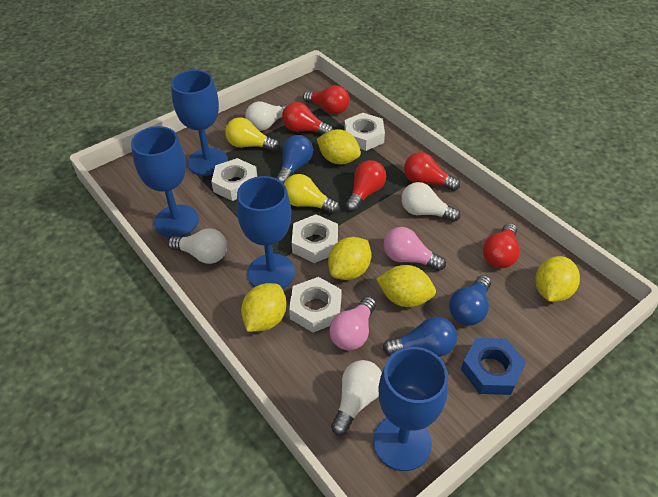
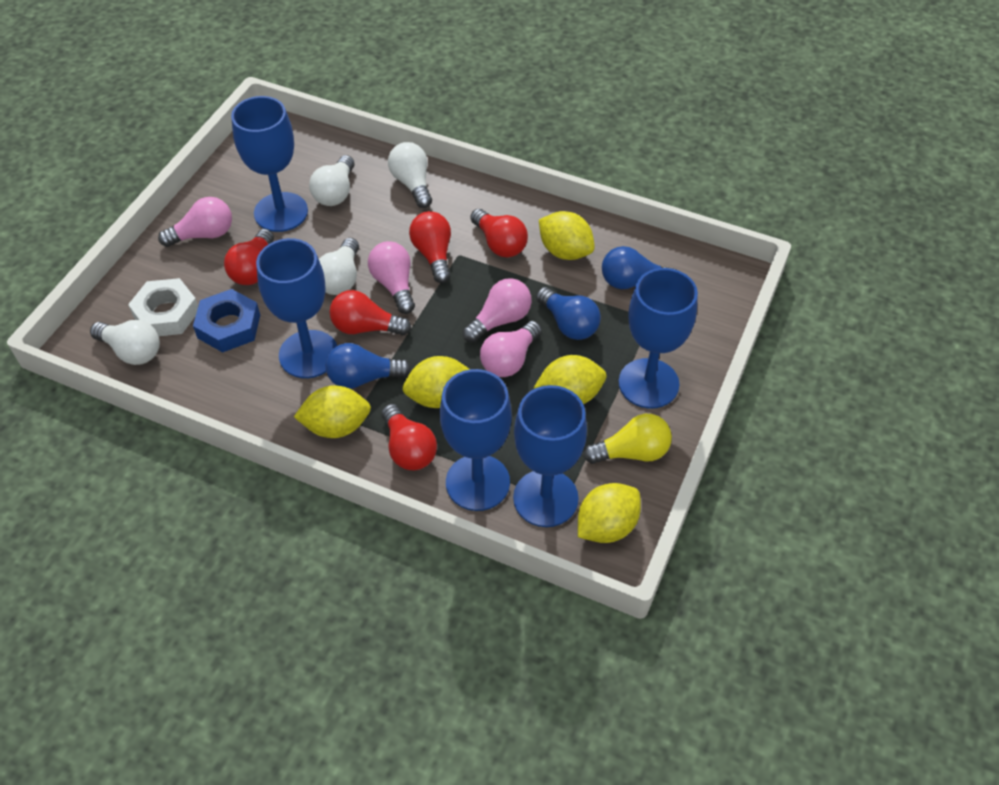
blue goblet: 4 -> 5
pink light bulb: 2 -> 4
white nut: 4 -> 1
yellow light bulb: 2 -> 1

